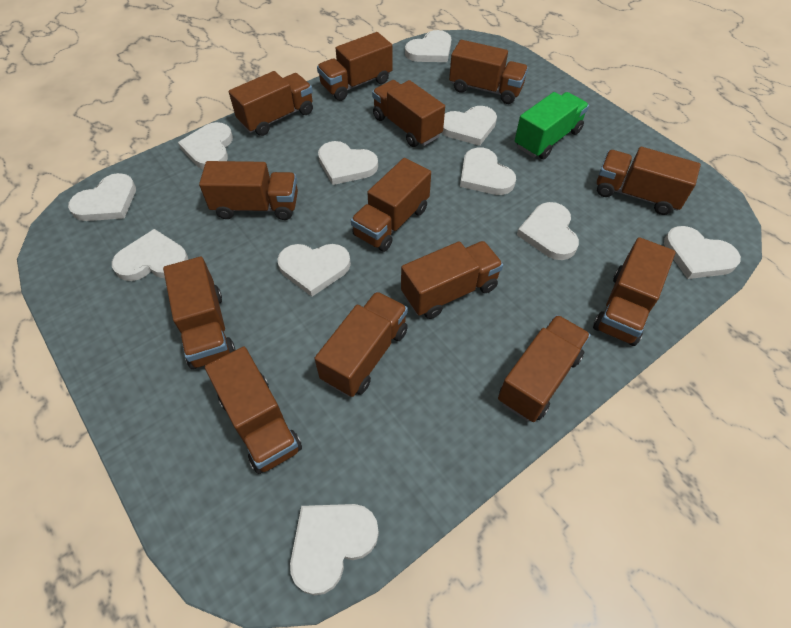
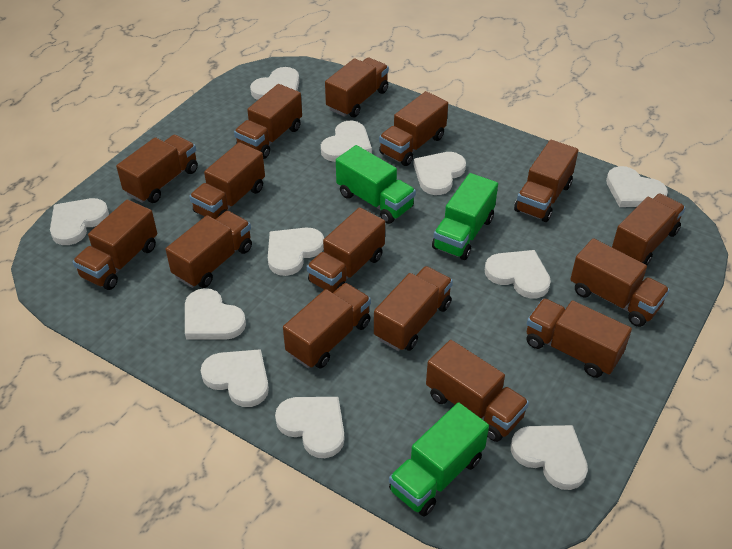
brown truck: 13 -> 15
green truck: 1 -> 3

